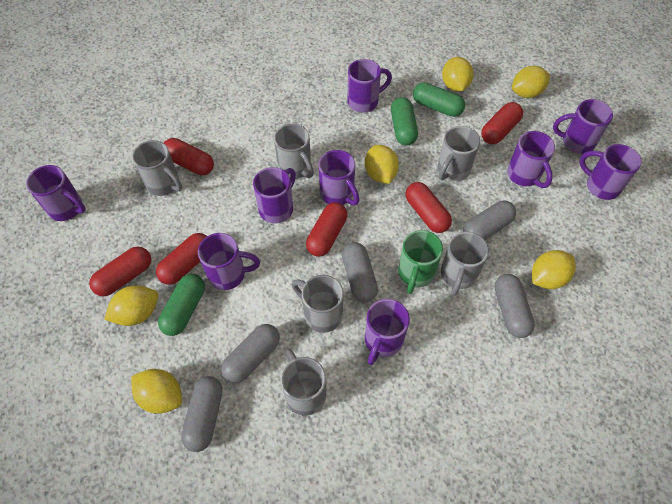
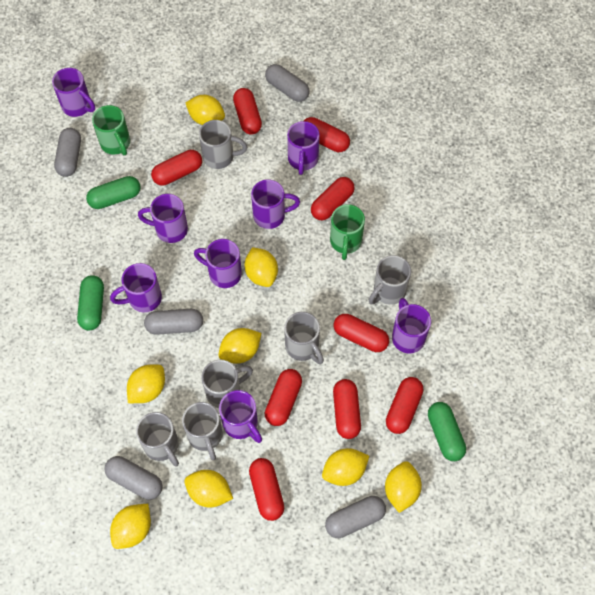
green mug: 1 -> 2
purple mug: 9 -> 8
red capsule: 6 -> 9
yellow lemon: 6 -> 8

